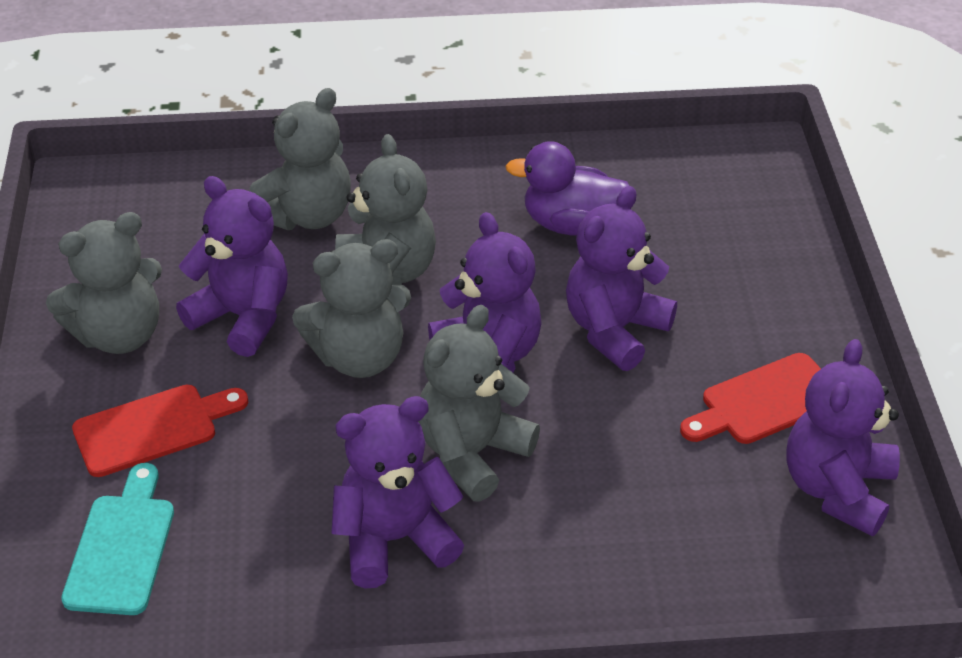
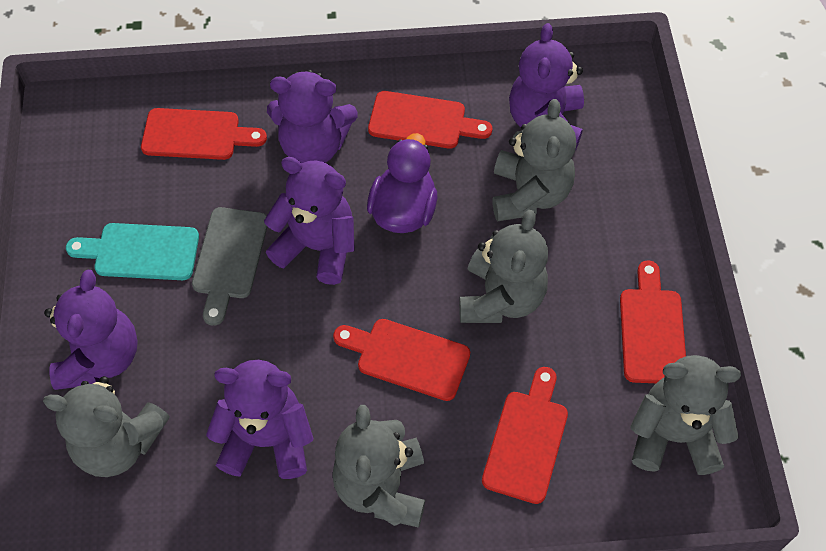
grey cutting board: 0 -> 1
red cutting board: 2 -> 5

